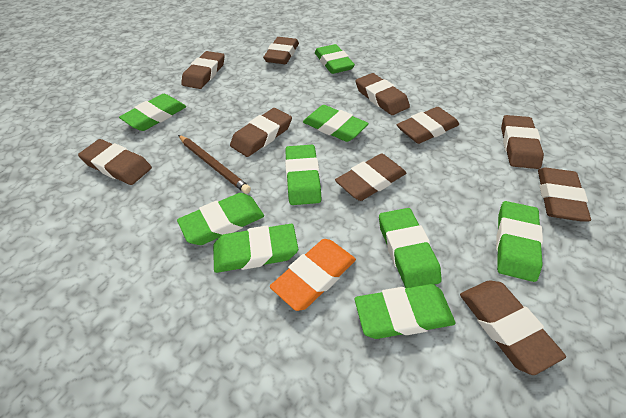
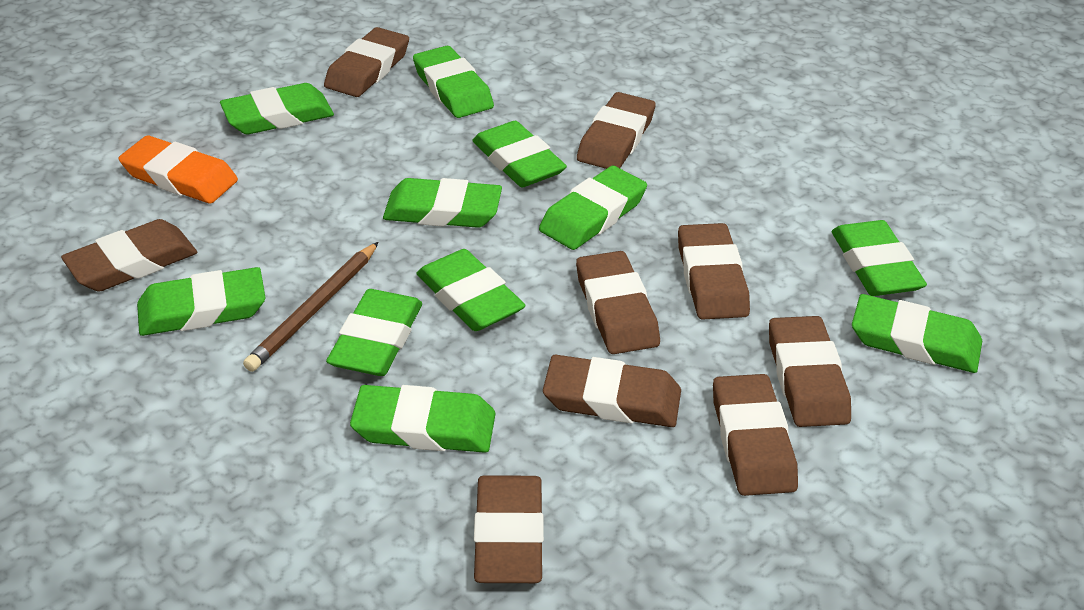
brown eraser: 10 -> 9
green eraser: 9 -> 11

